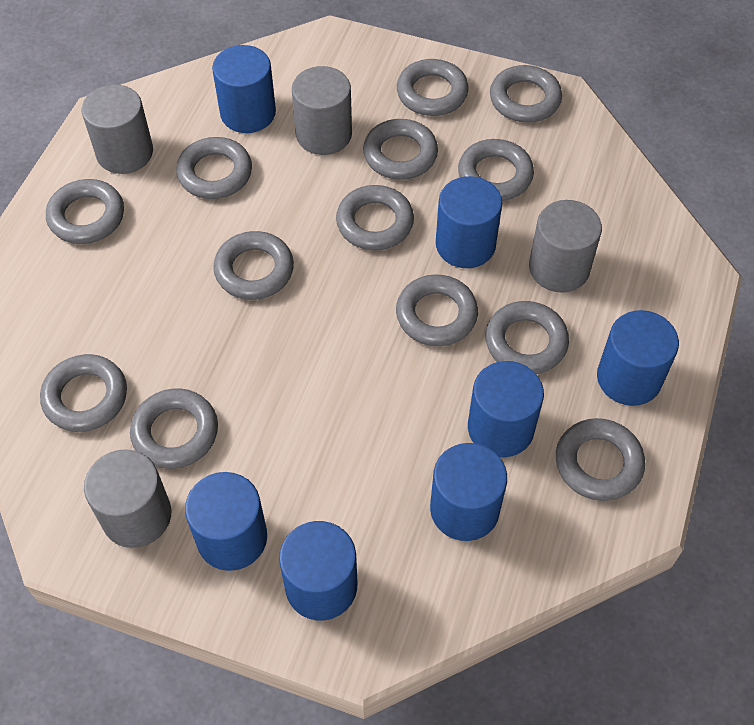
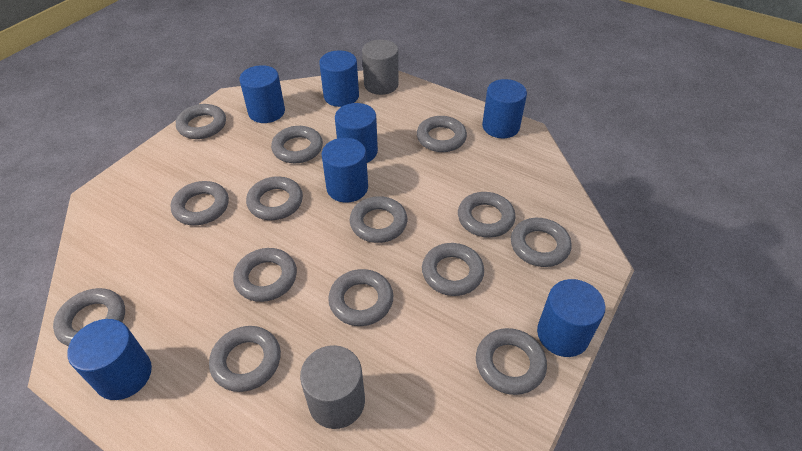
grey cylinder: 4 -> 2
grey ring: 13 -> 14

